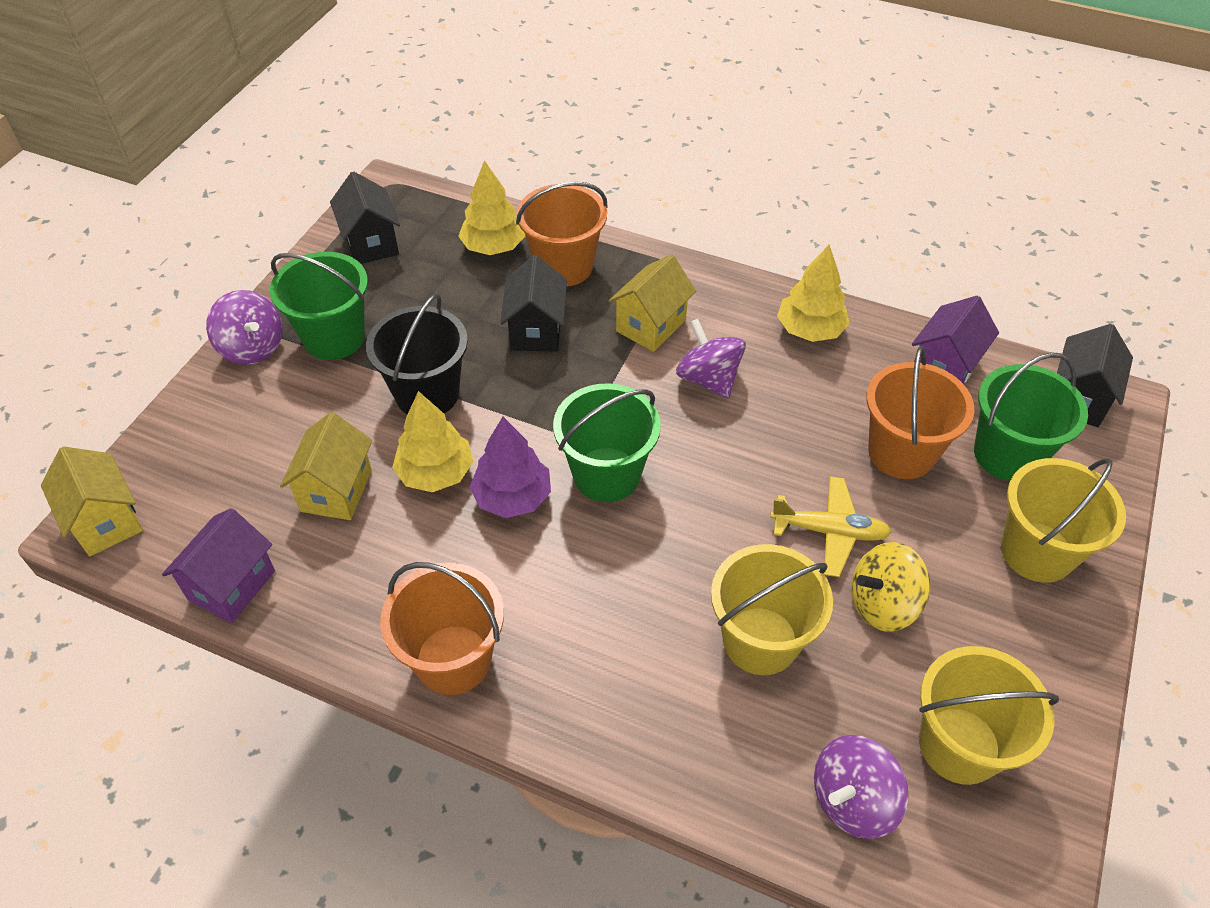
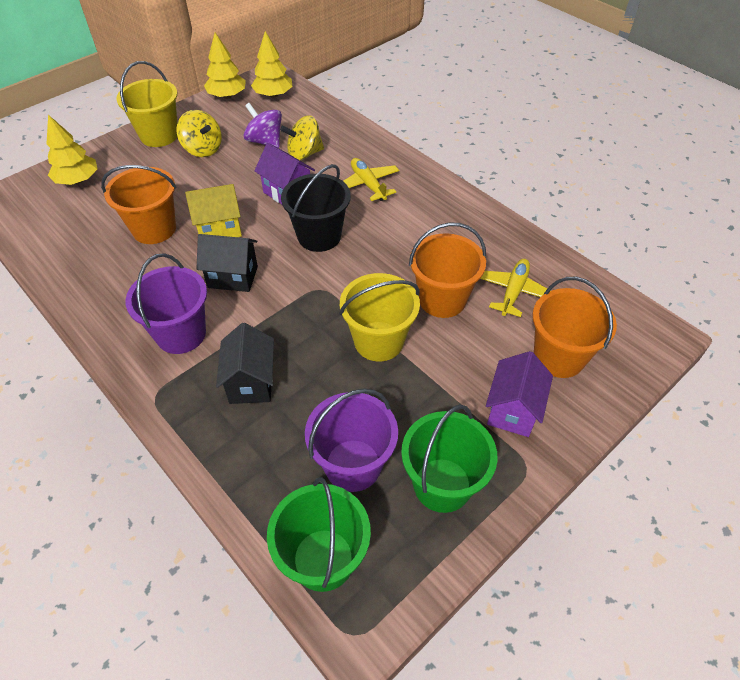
black house: 3 -> 2
green bucket: 3 -> 2
purple bucket: 0 -> 2
purple spinning top: 3 -> 1
purple tree: 1 -> 0
yellow bucket: 3 -> 2
yellow house: 3 -> 1
yellow plane: 1 -> 2
yellow spinning top: 1 -> 2

